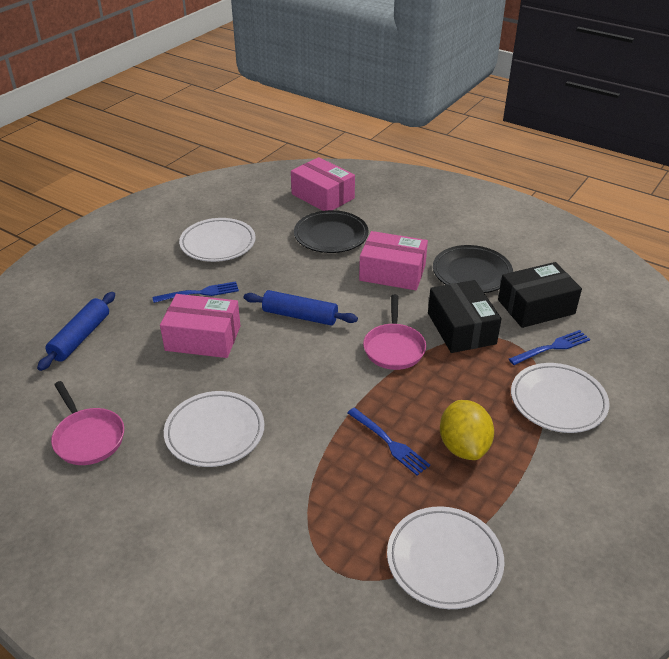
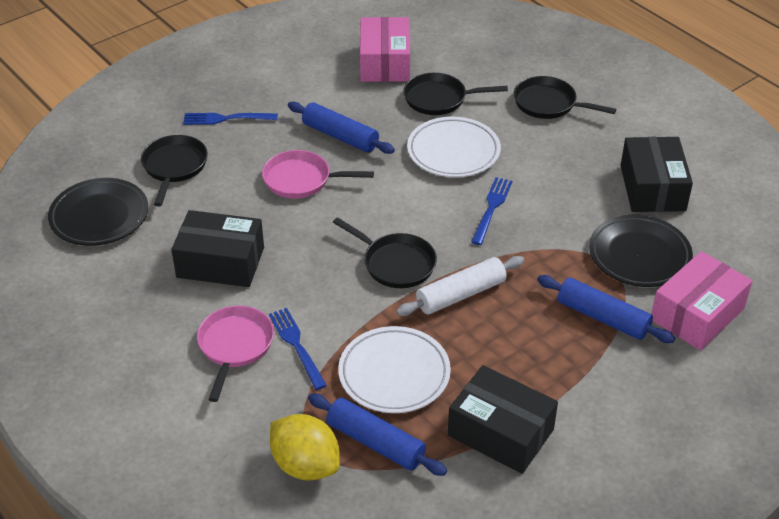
black box: 2 -> 3
black pan: 0 -> 4
blue rolling pin: 2 -> 3
pink box: 3 -> 2
white plate: 4 -> 2
white rolling pin: 0 -> 1

